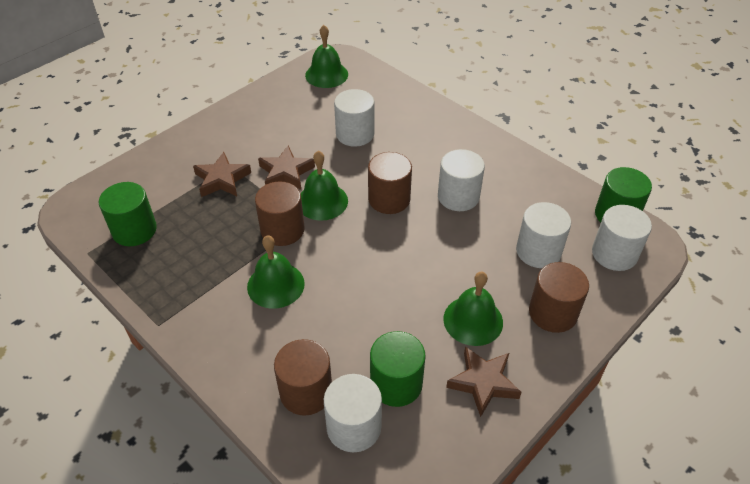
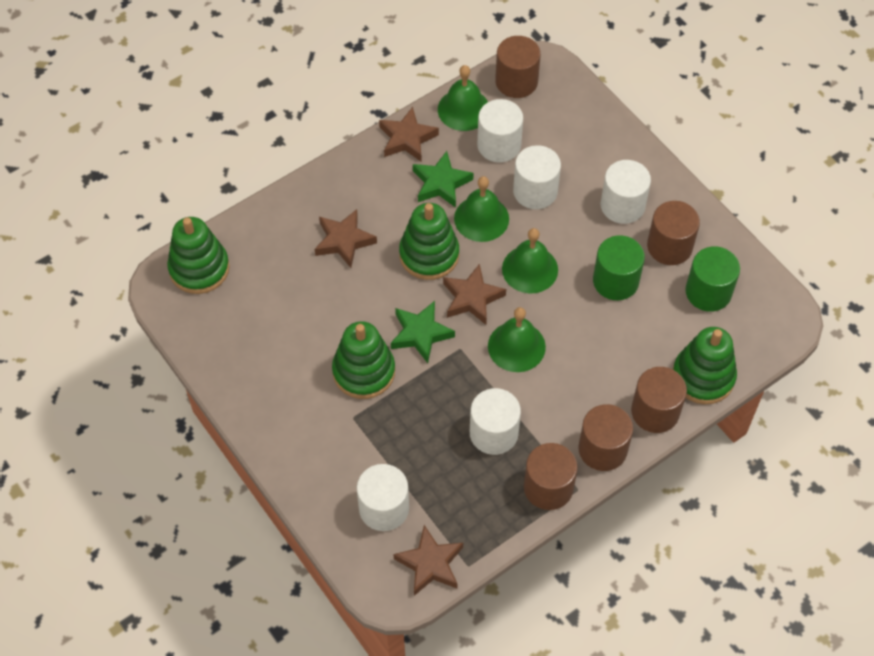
brown cylinder: 4 -> 5
brown star: 3 -> 4
green cylinder: 3 -> 2
green stacking toy: 0 -> 4
green star: 0 -> 2

